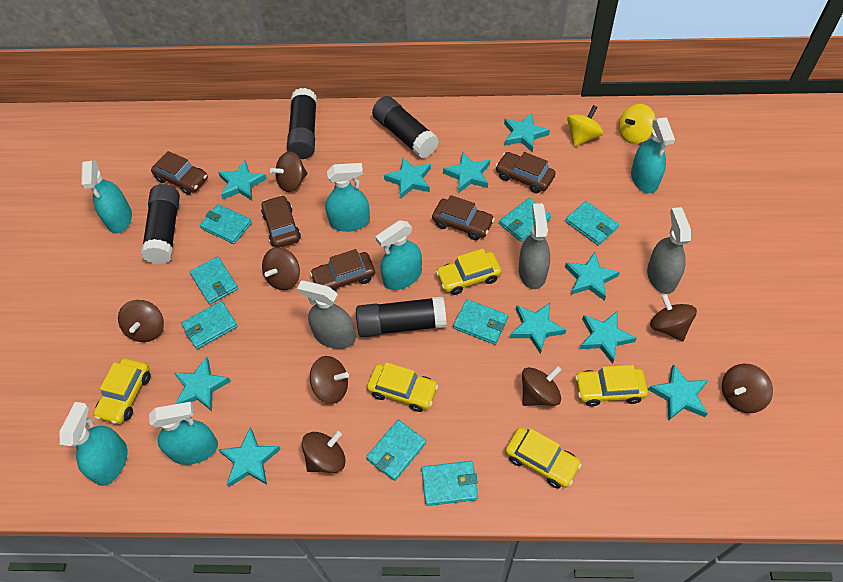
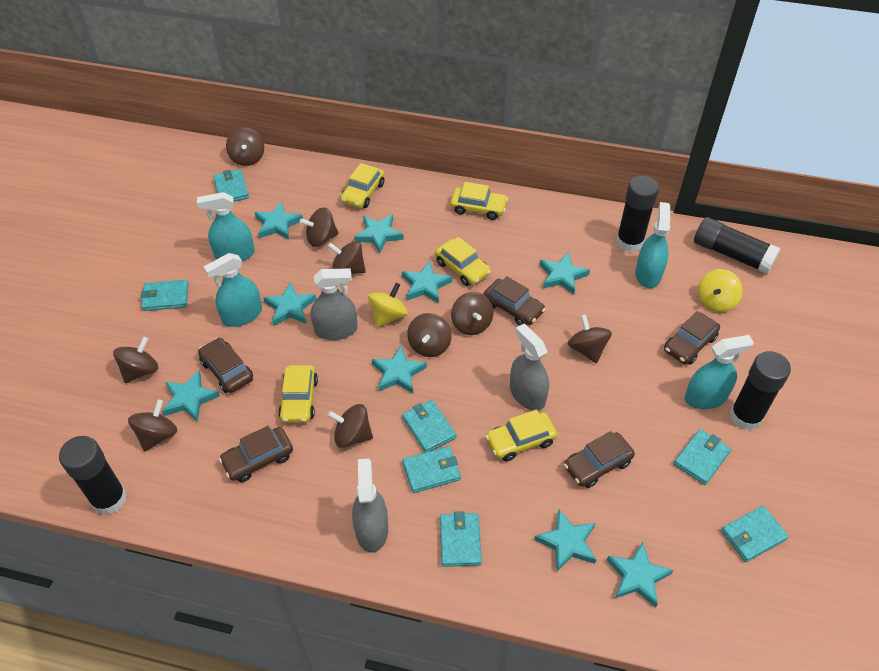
brown spinning top: 8 -> 9
turquoise spray bottle: 6 -> 4
turquoise star: 10 -> 9
turquoise wallet: 8 -> 7

